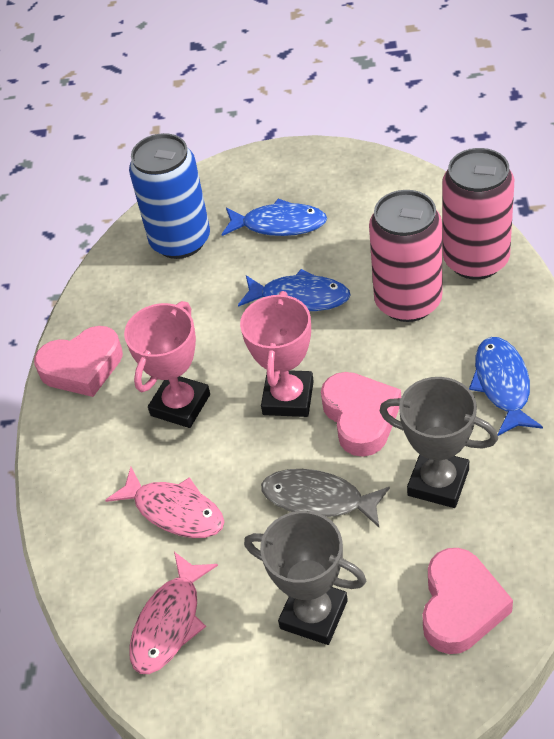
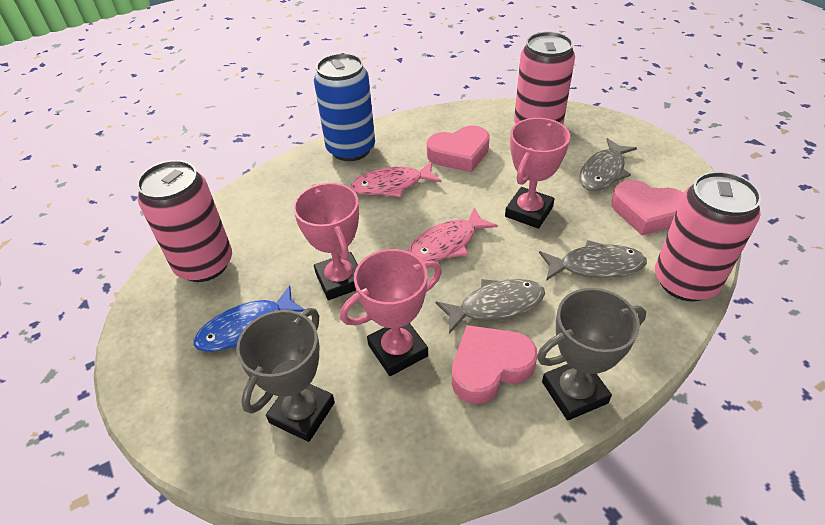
blue fish: 3 -> 1
grey fish: 1 -> 3
pink can: 2 -> 3
pink trophy: 2 -> 3

